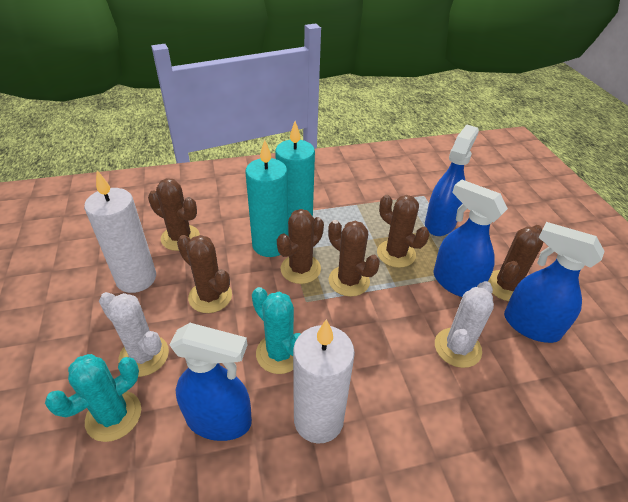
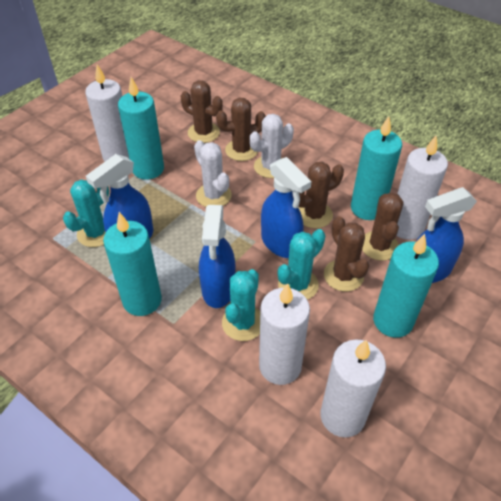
brown cactus: 6 -> 5
turquoise cactus: 2 -> 3
turquoise candle: 2 -> 4
white candle: 2 -> 4

